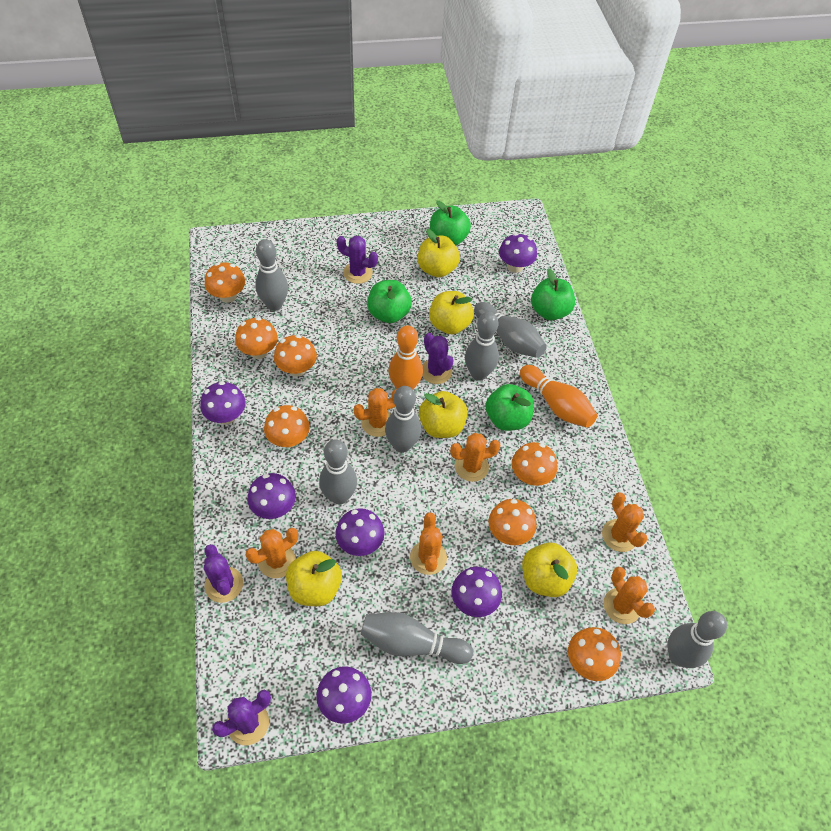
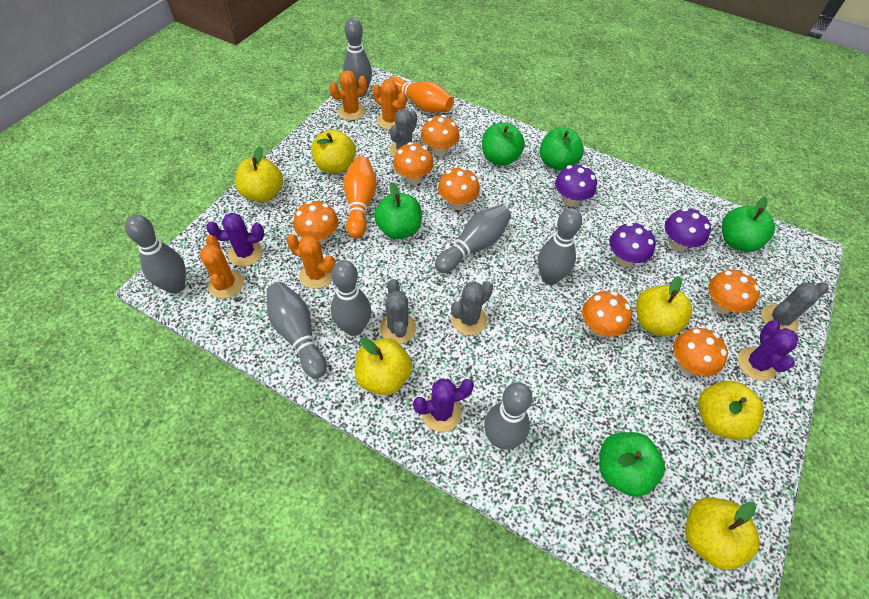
green apple: 4 -> 5
grey cactus: 0 -> 4
orange cactus: 6 -> 4
purple cactus: 4 -> 3
purple mushroom: 6 -> 3
yellow apple: 5 -> 6

